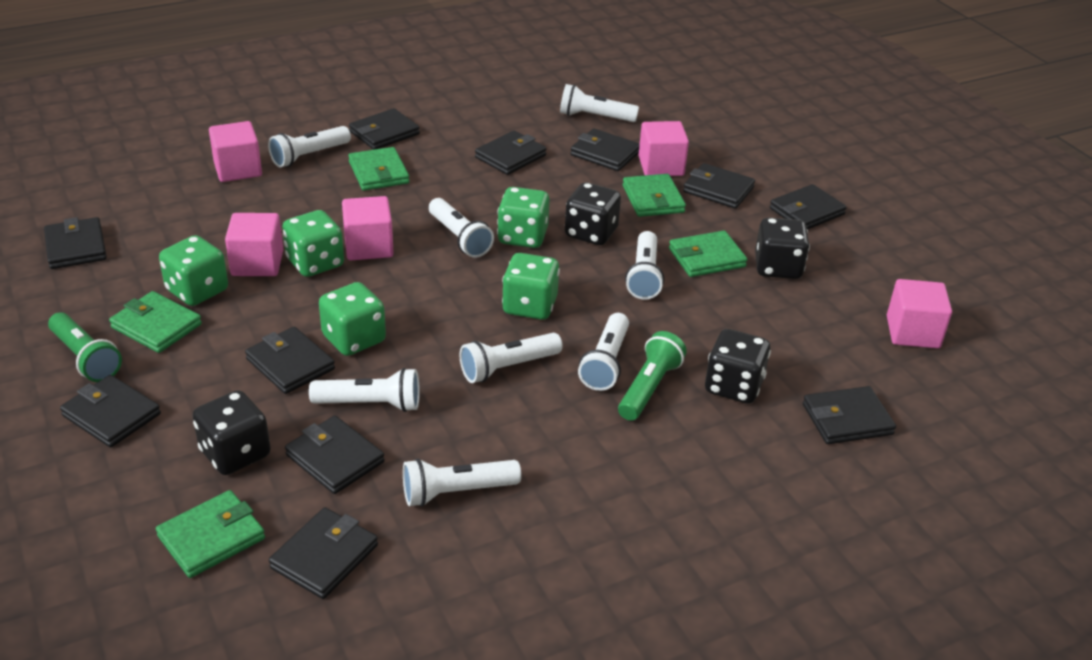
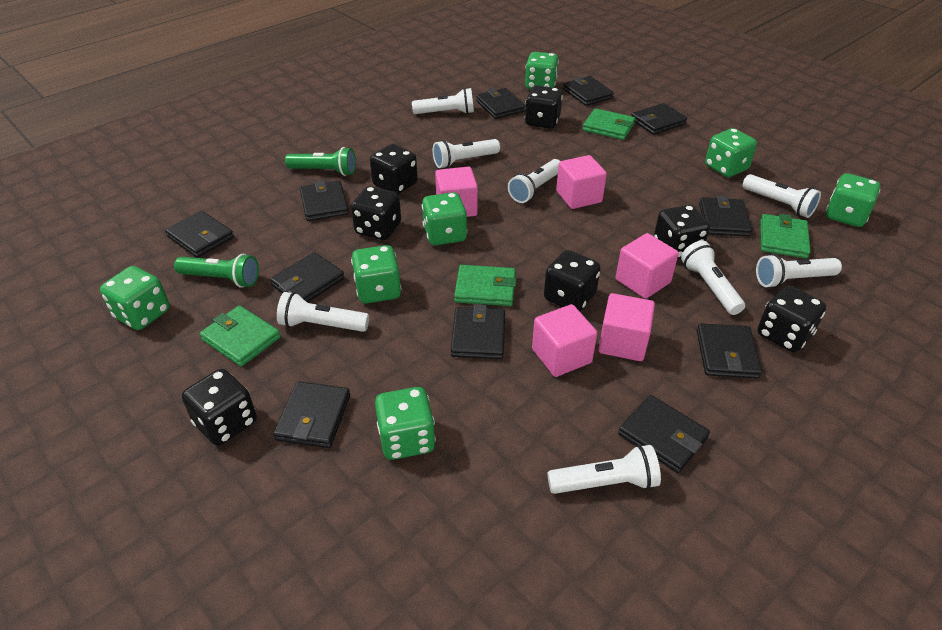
black dice: 4 -> 7
green dice: 5 -> 7
green wallet: 5 -> 4

